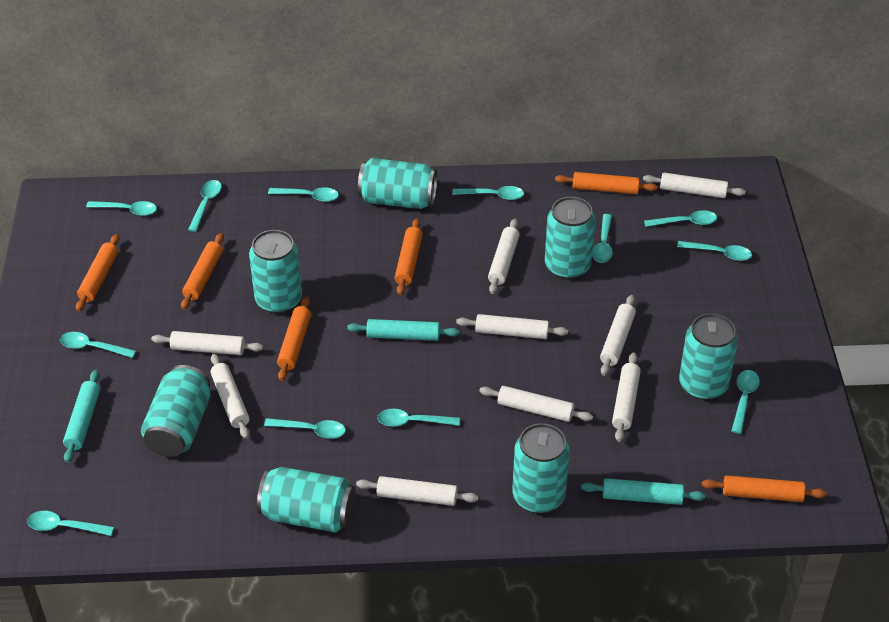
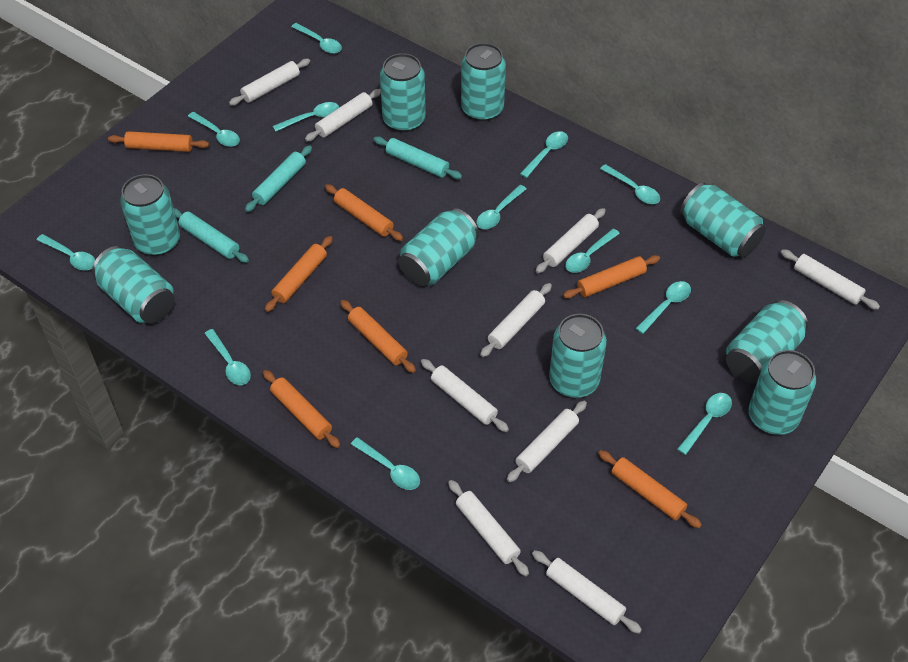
orange rolling pin: 6 -> 7
turquoise can: 7 -> 9

